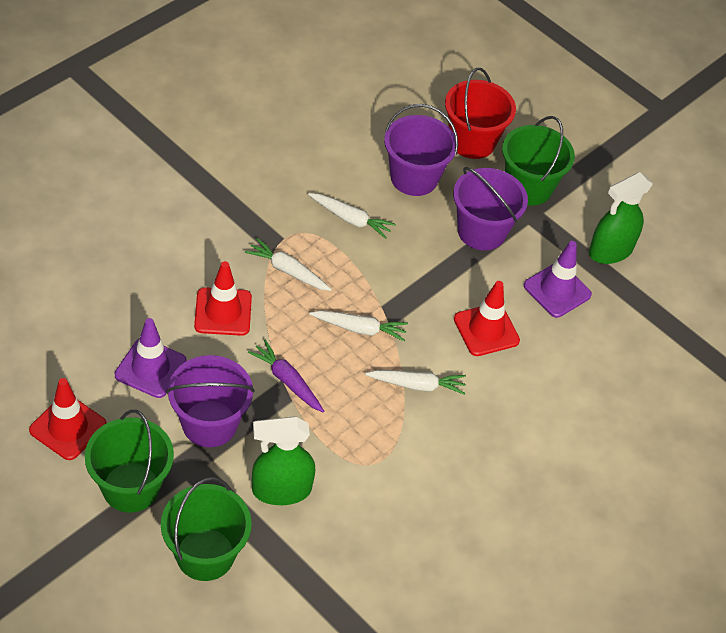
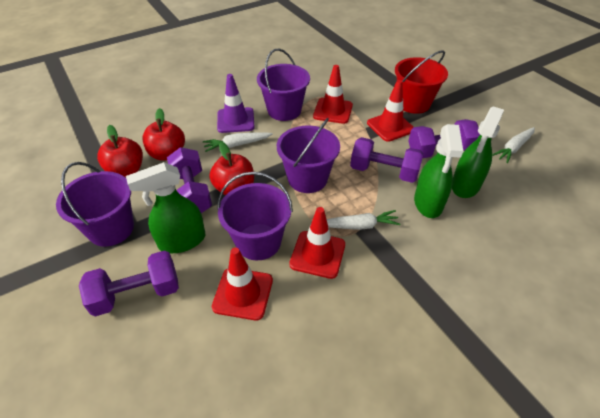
green bucket: 3 -> 0
green spray bottle: 2 -> 3
purple bucket: 3 -> 4
purple carrot: 1 -> 0
purple dumbbell: 0 -> 4
purple traffic cone: 2 -> 1
red apple: 0 -> 3
red traffic cone: 3 -> 4
white carrot: 4 -> 3

